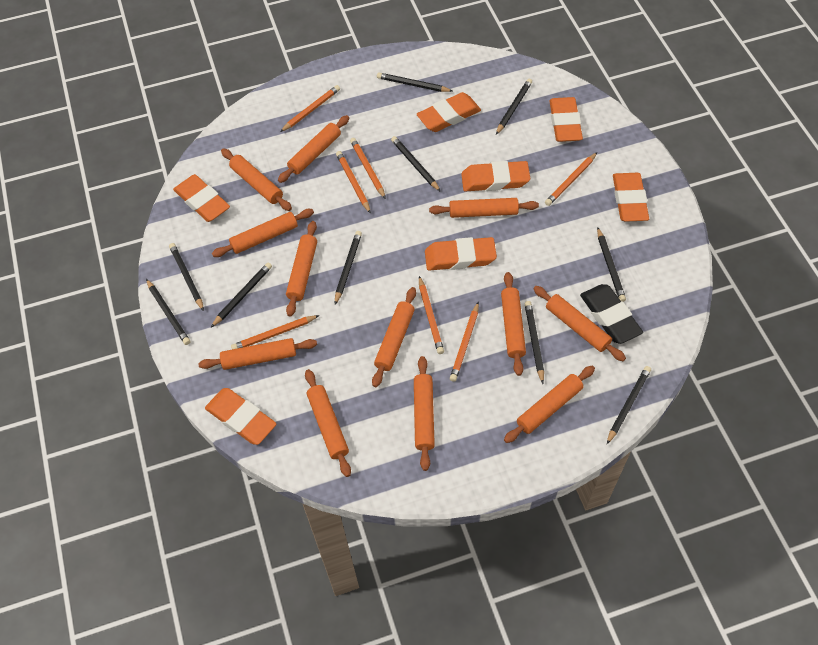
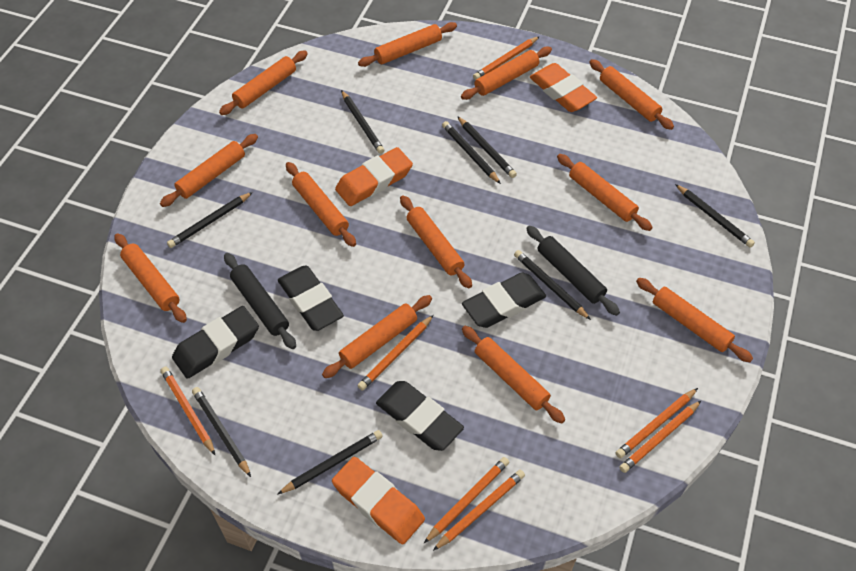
black eraser: 1 -> 4
black pencil: 10 -> 8
black rolling pin: 0 -> 2
orange eraser: 7 -> 3

